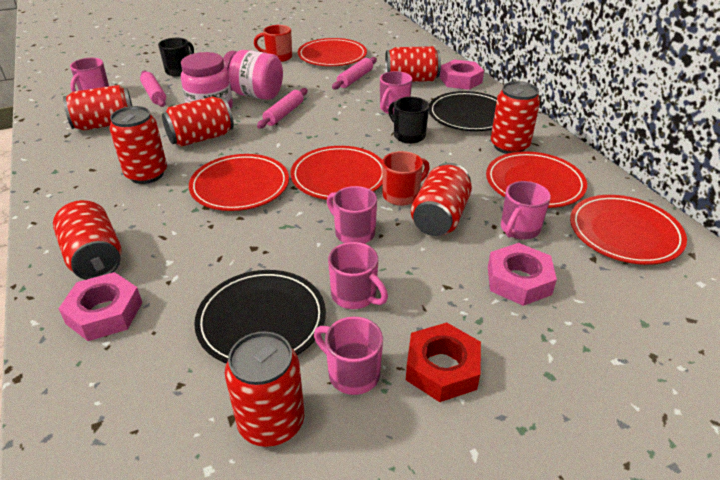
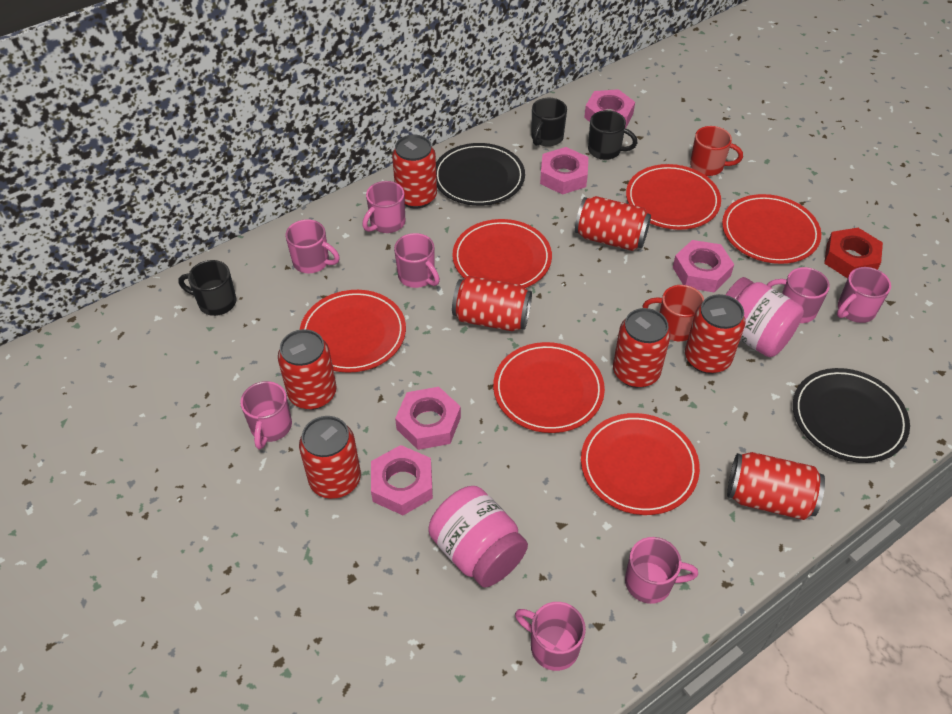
black mug: 2 -> 3
pink mug: 6 -> 8
pink nut: 3 -> 5
pink rolling pin: 3 -> 0
red plate: 5 -> 6

